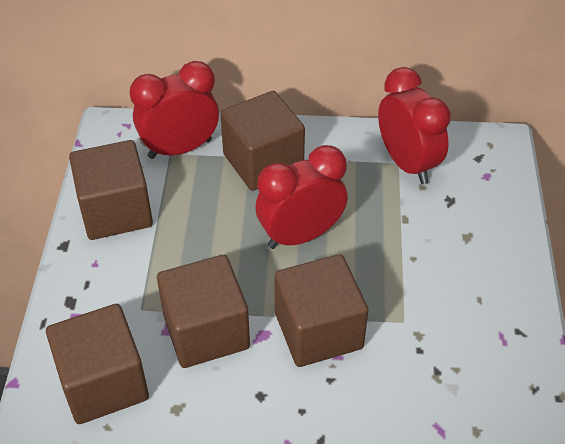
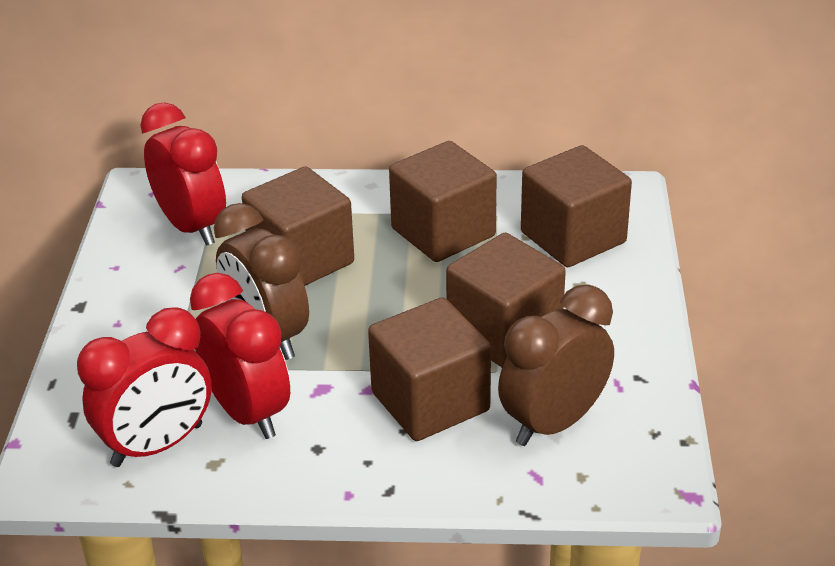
brown clock: 0 -> 2

